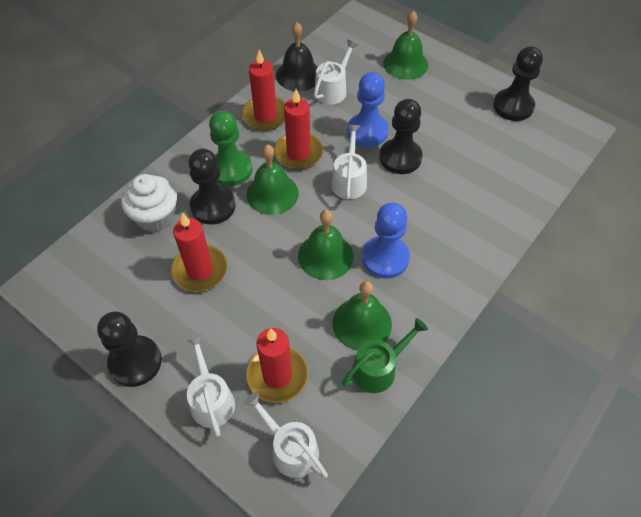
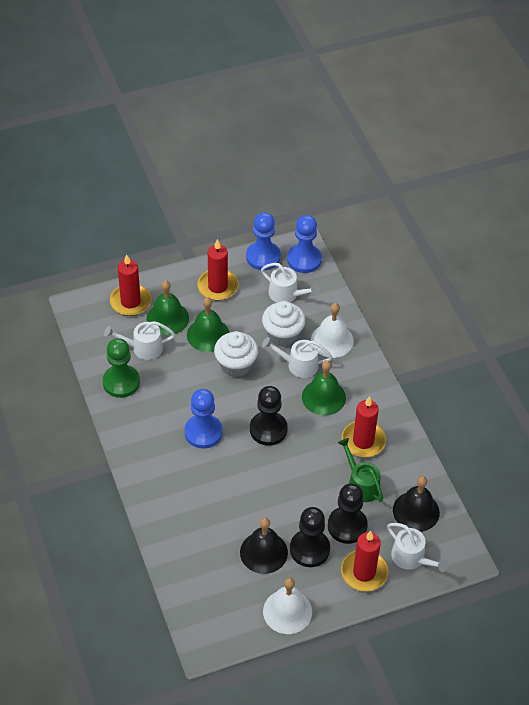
black bell: 1 -> 2
black pawn: 4 -> 3
blue pawn: 2 -> 3
green bell: 4 -> 3
white bell: 0 -> 2
white cupcake: 1 -> 2

